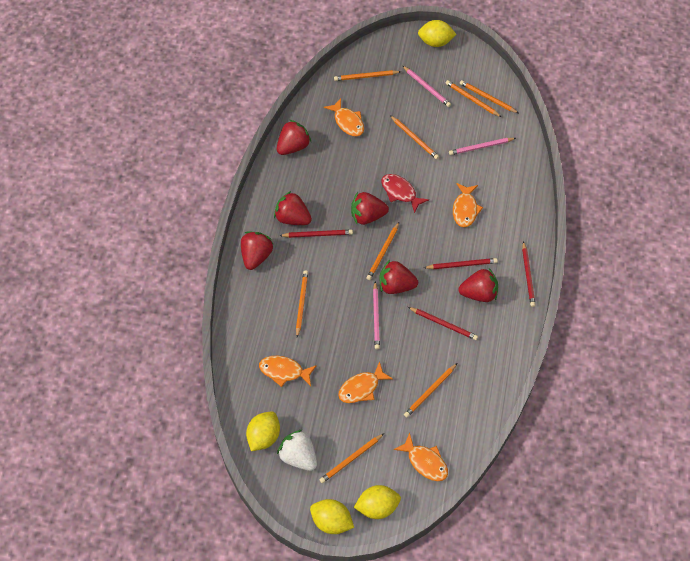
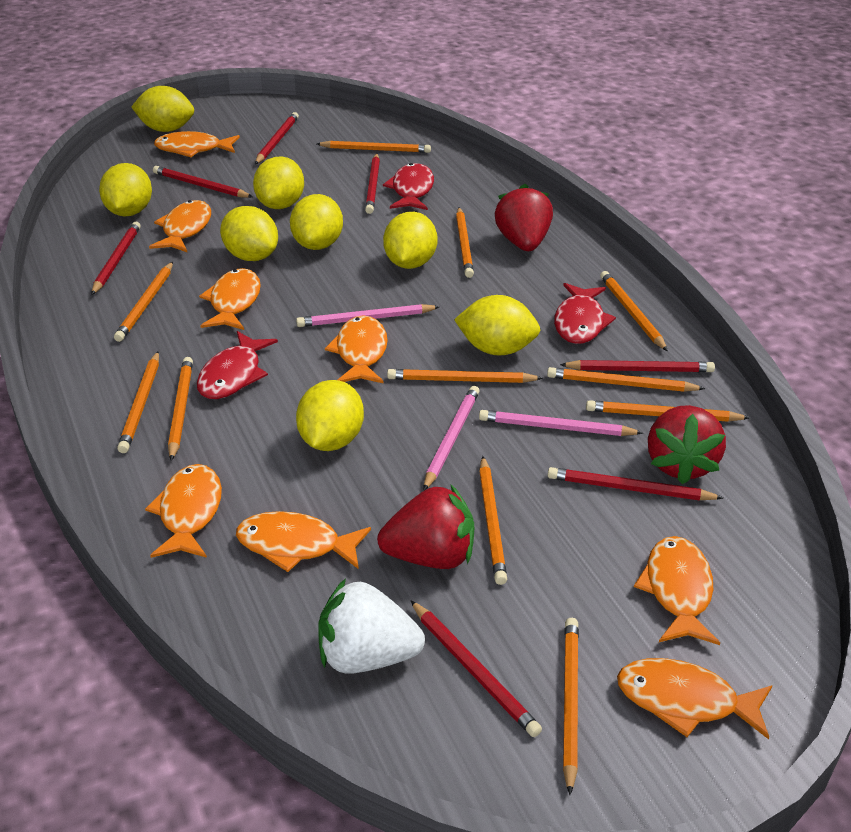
orange fish: 5 -> 8
orange pencil: 8 -> 11
red fish: 1 -> 3
red pencil: 4 -> 7
red strawberry: 6 -> 3
yellow lemon: 4 -> 8

